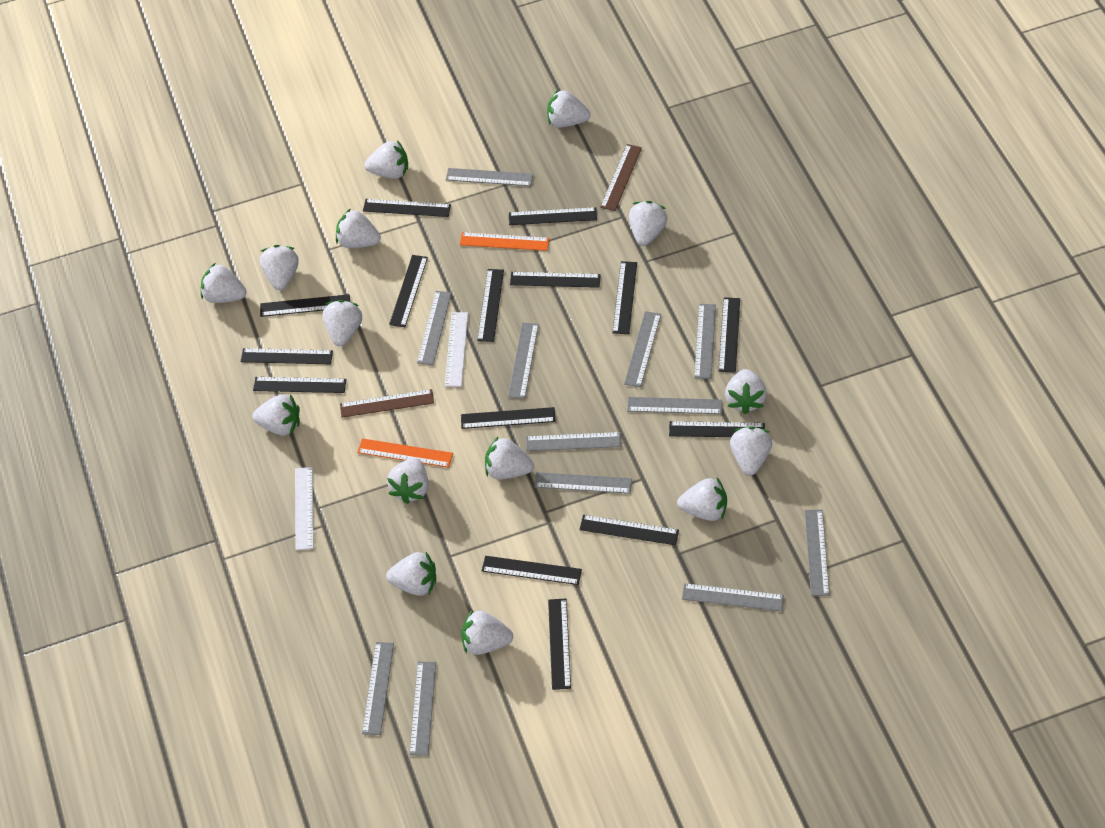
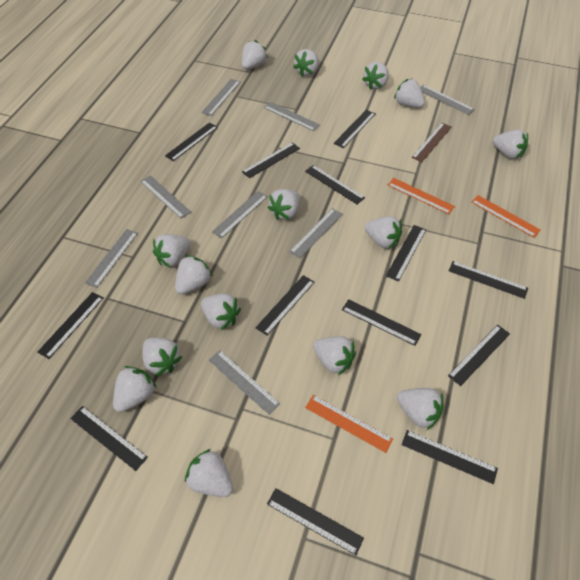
black ruler: 15 -> 13
brown ruler: 2 -> 1
grey ruler: 12 -> 8
orange ruler: 2 -> 3
white ruler: 2 -> 0

